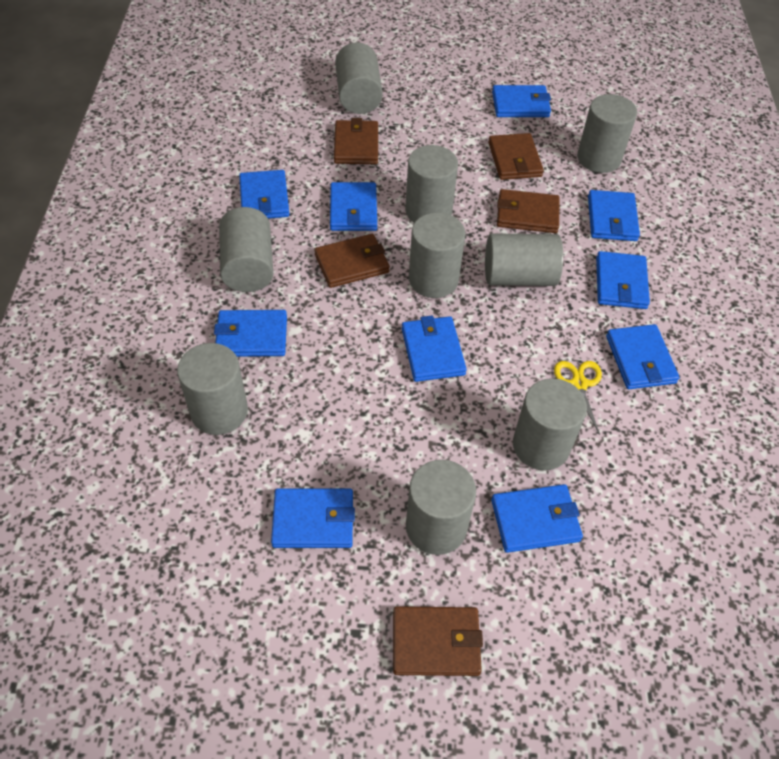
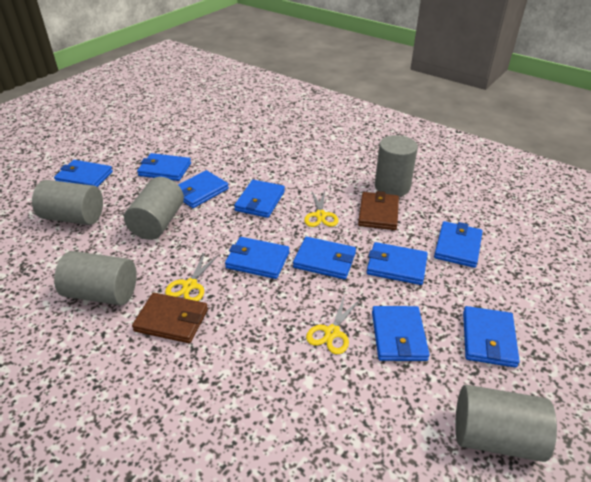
brown wallet: 5 -> 2
grey cylinder: 9 -> 5
yellow scissors: 1 -> 3

